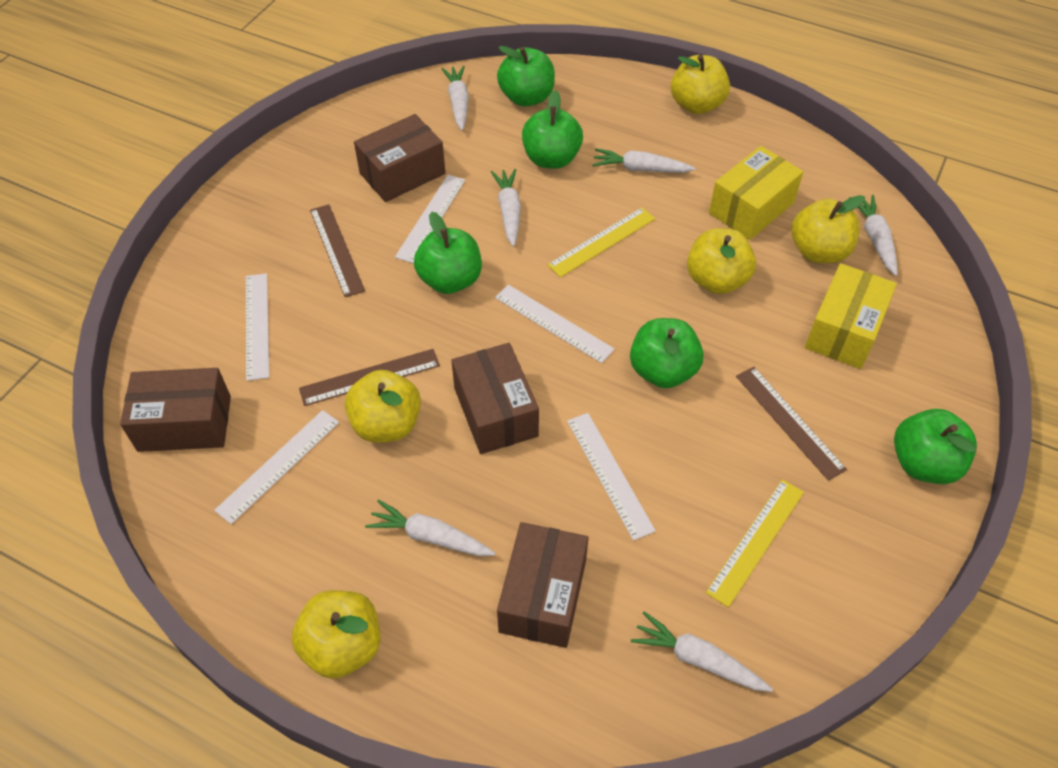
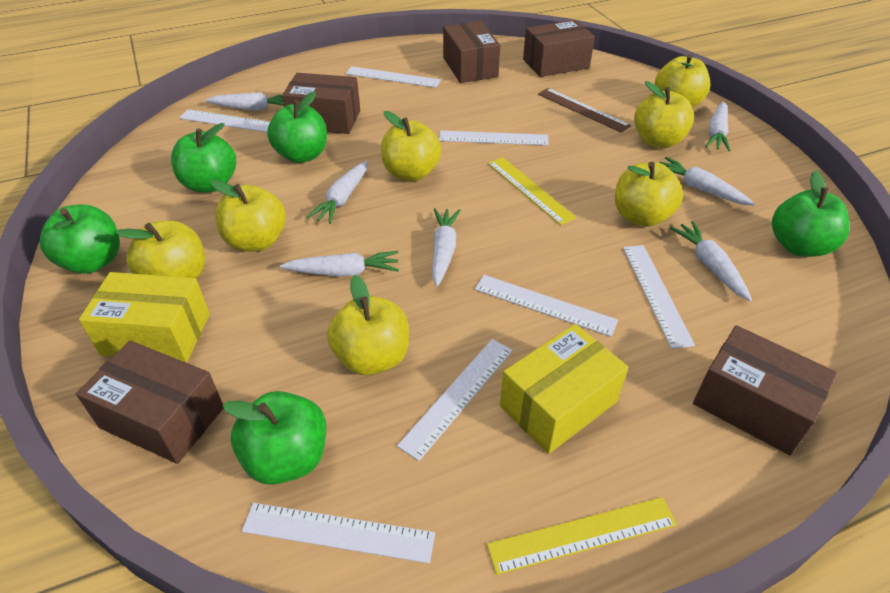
brown box: 4 -> 5
brown ruler: 3 -> 1
white carrot: 6 -> 7
white ruler: 5 -> 7
yellow apple: 5 -> 7

